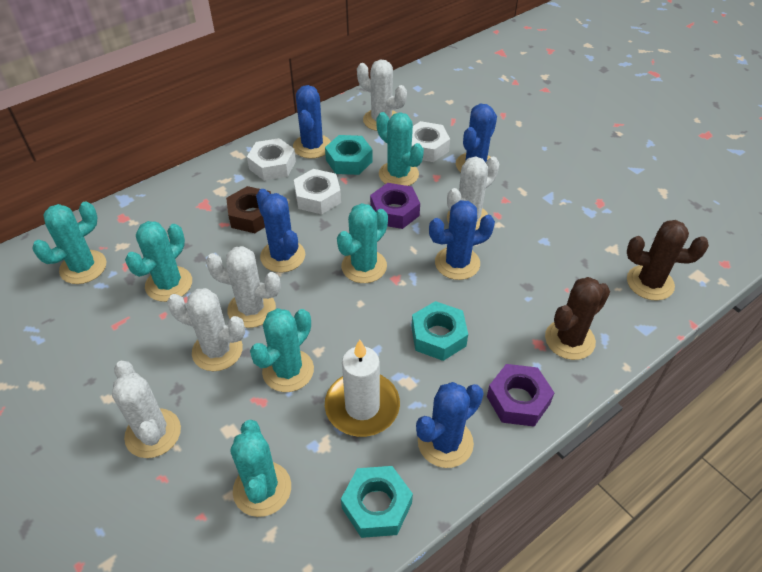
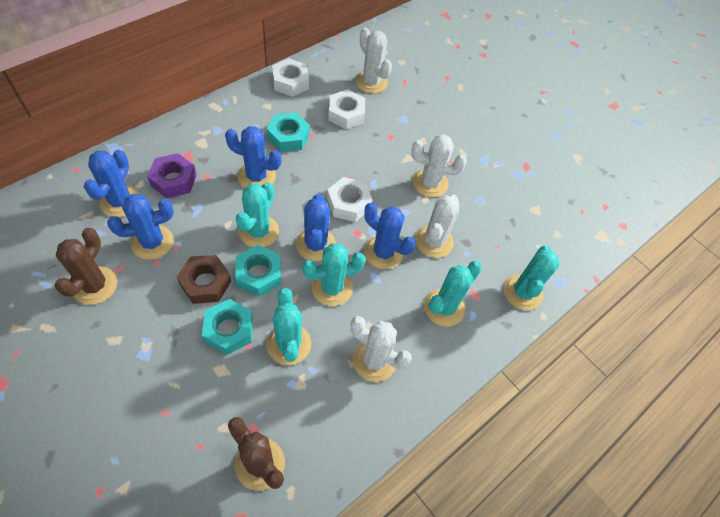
purple nut: 2 -> 1
turquoise cactus: 6 -> 5
white cactus: 5 -> 4
white candle: 1 -> 0

